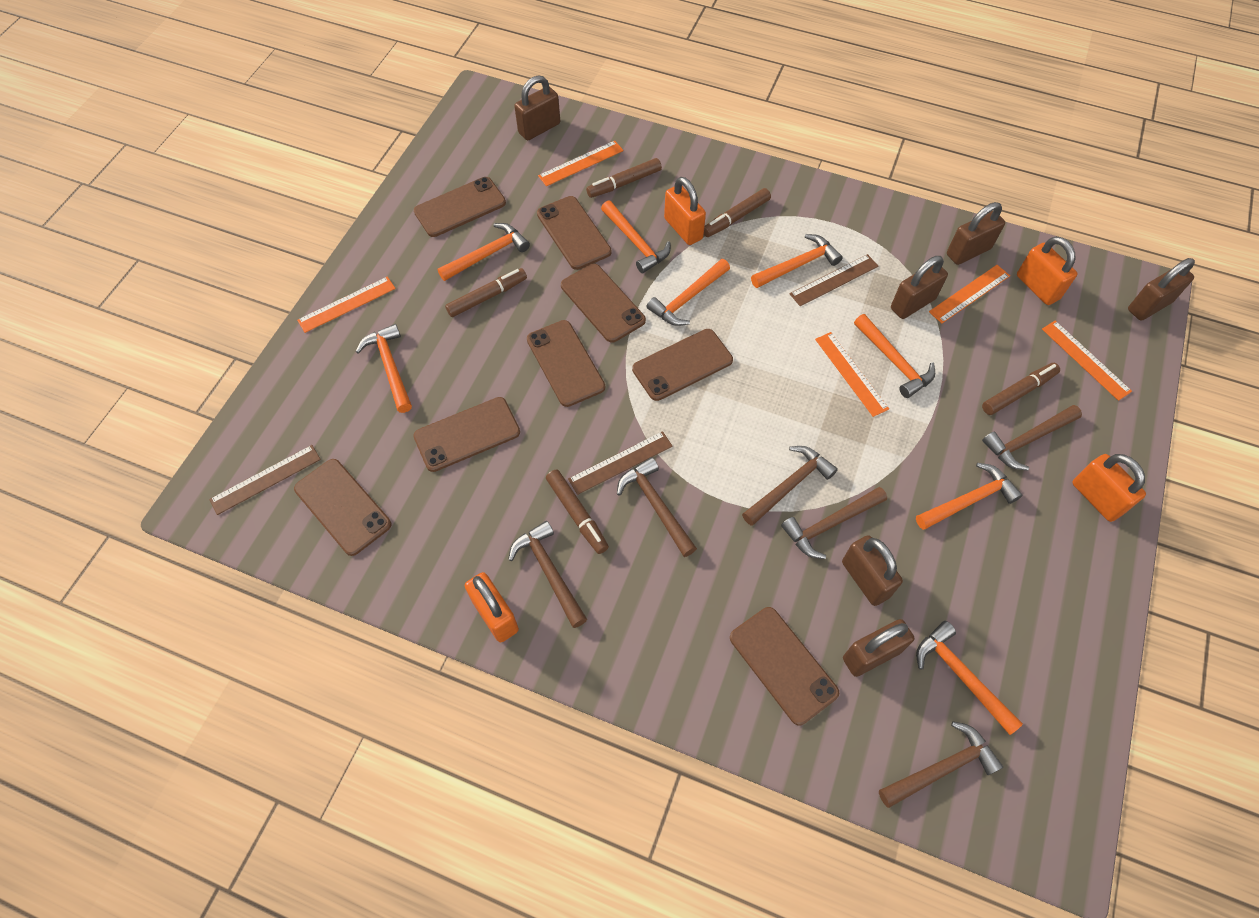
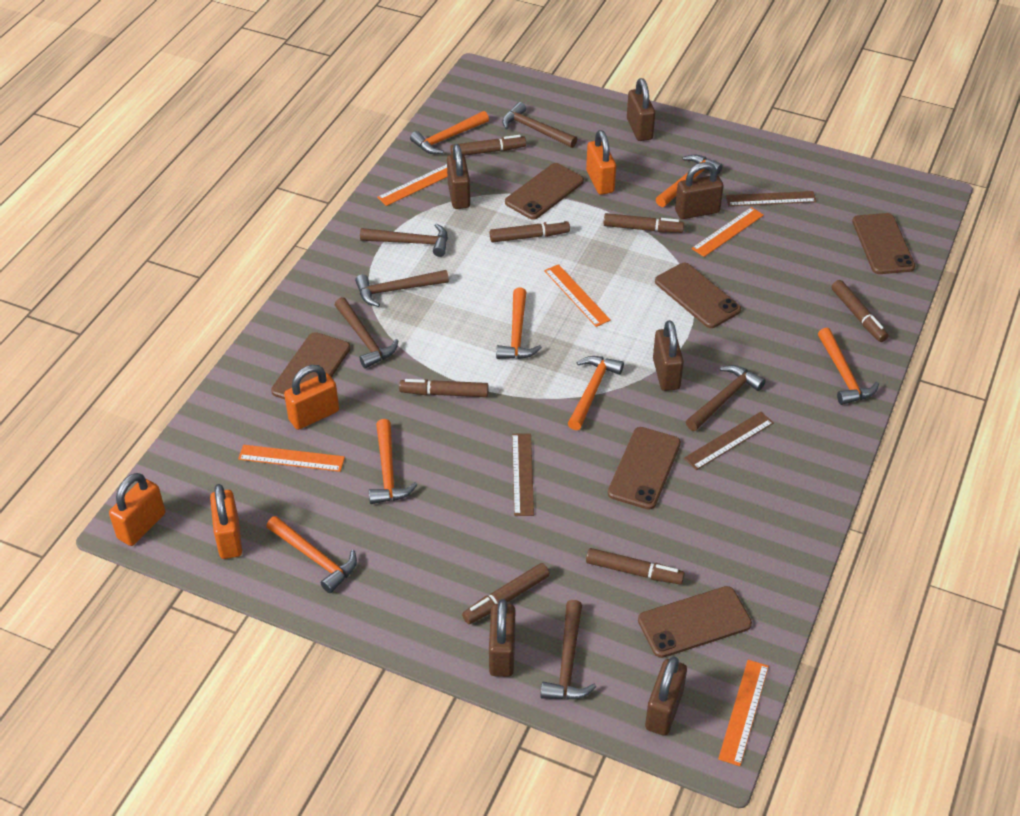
brown marker: 5 -> 7
brown phone: 8 -> 6
orange hammer: 8 -> 7

